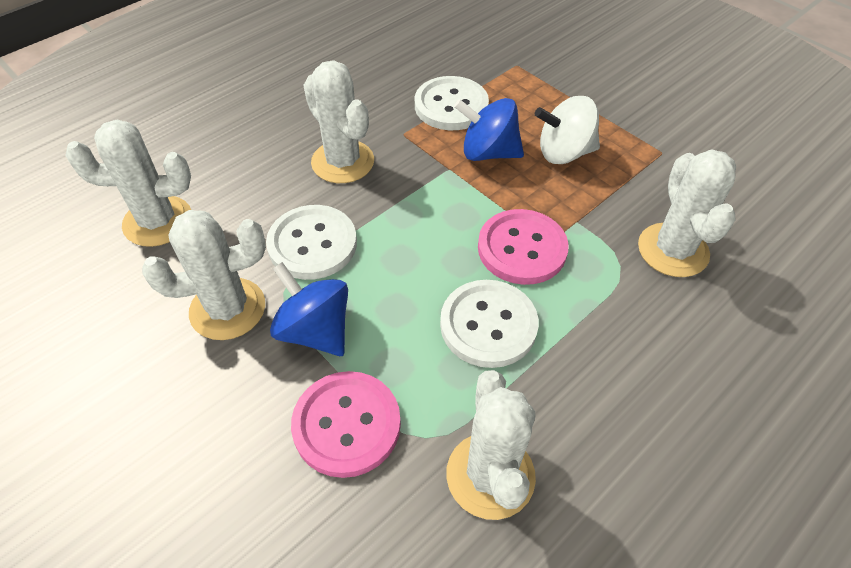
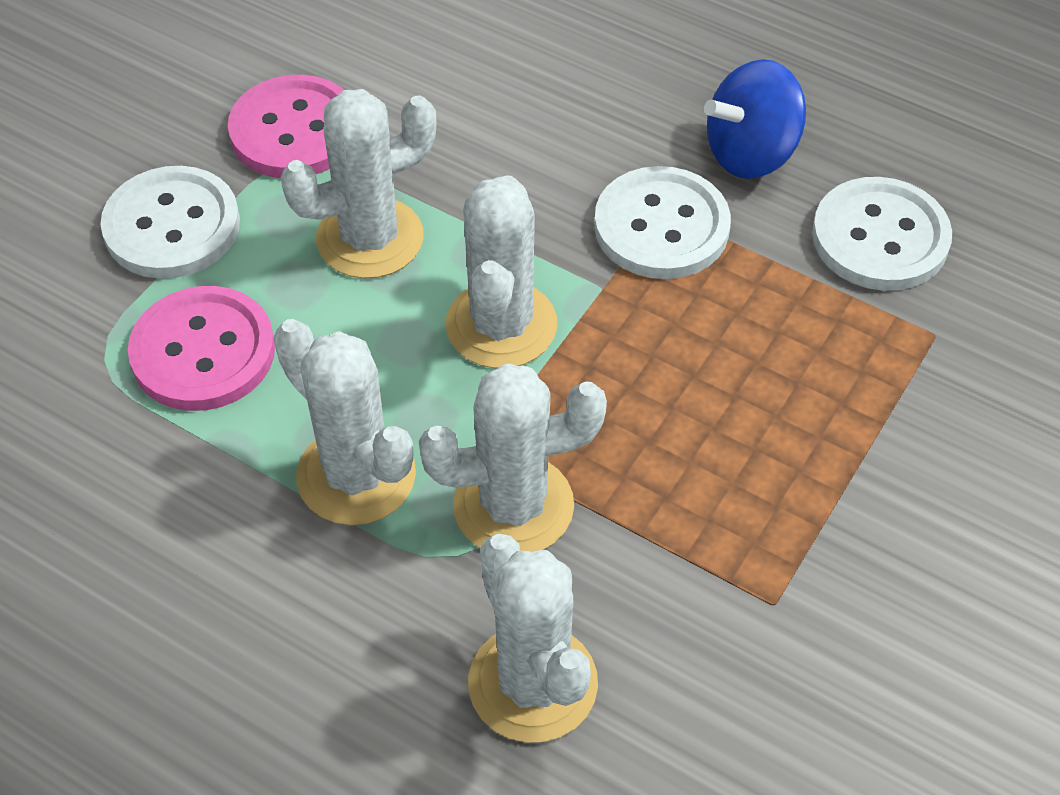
blue spinning top: 2 -> 1
white spinning top: 1 -> 0

